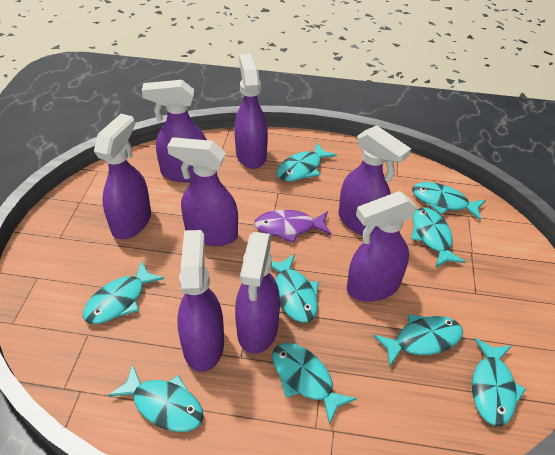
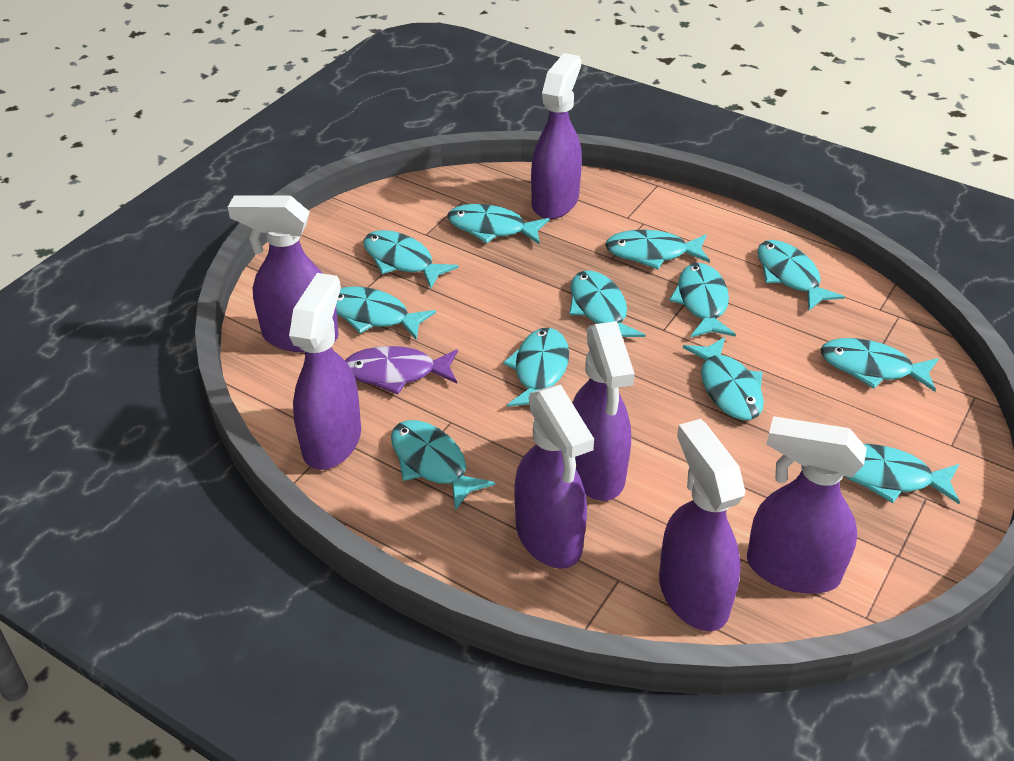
purple spray bottle: 8 -> 7
turquoise fish: 9 -> 12

